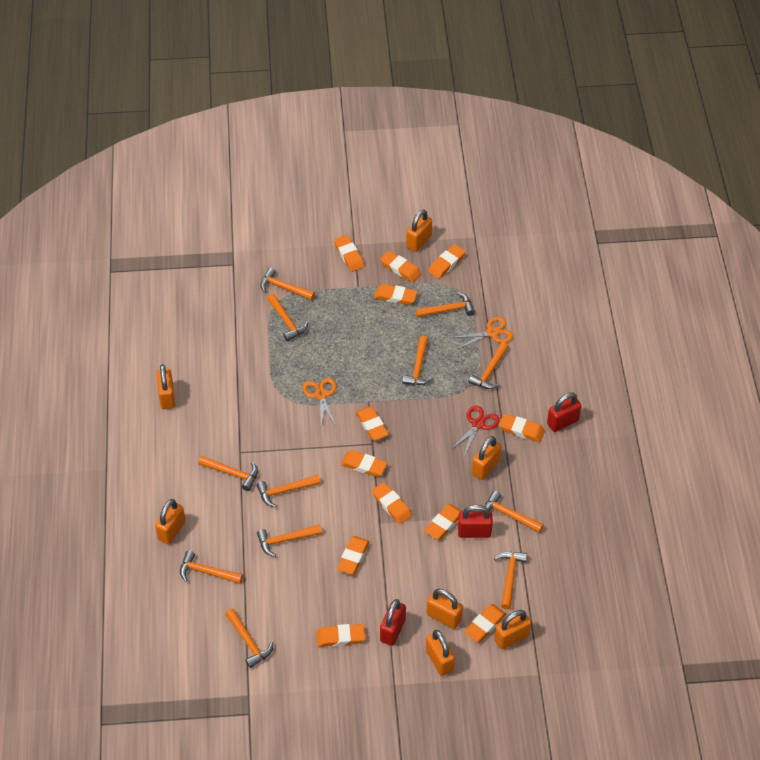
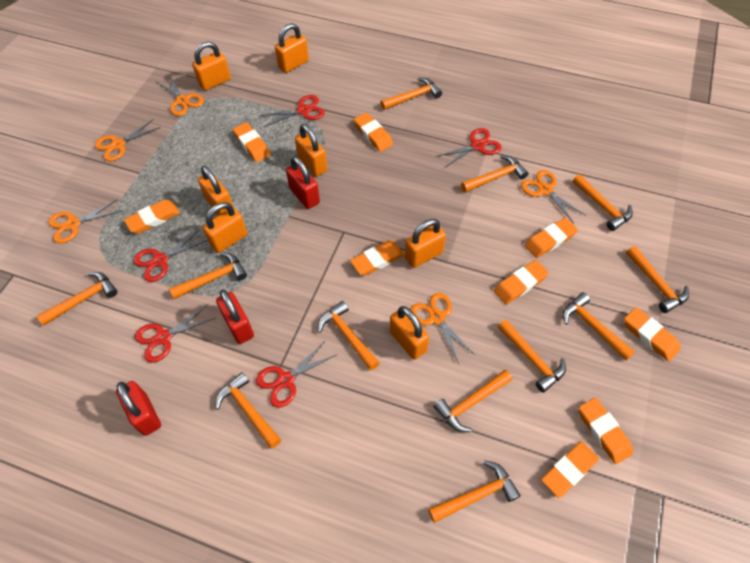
orange eraser: 12 -> 9
orange scissors: 2 -> 5
red scissors: 1 -> 5

